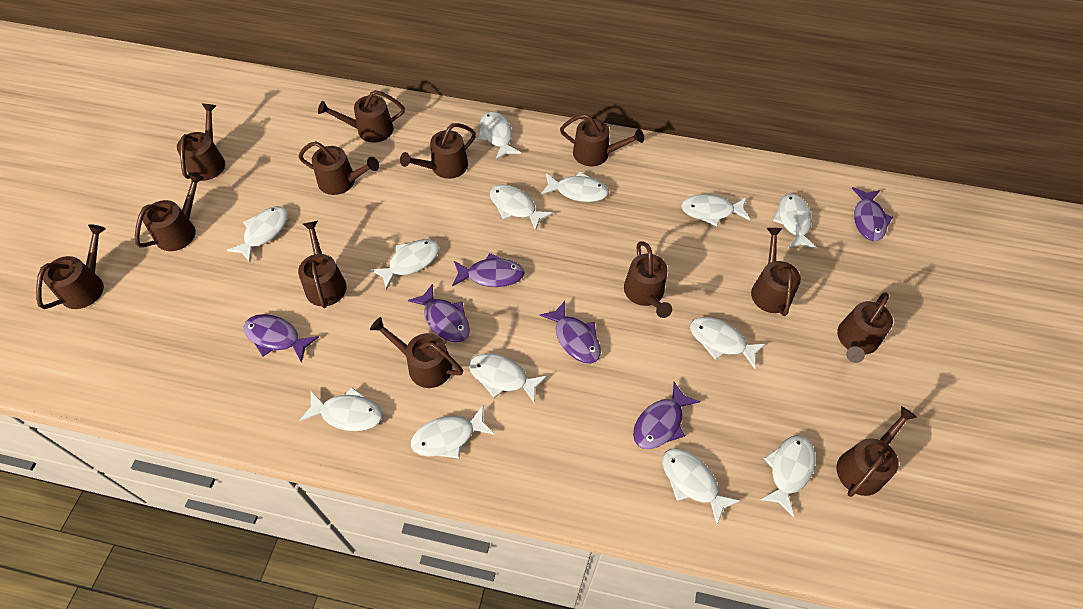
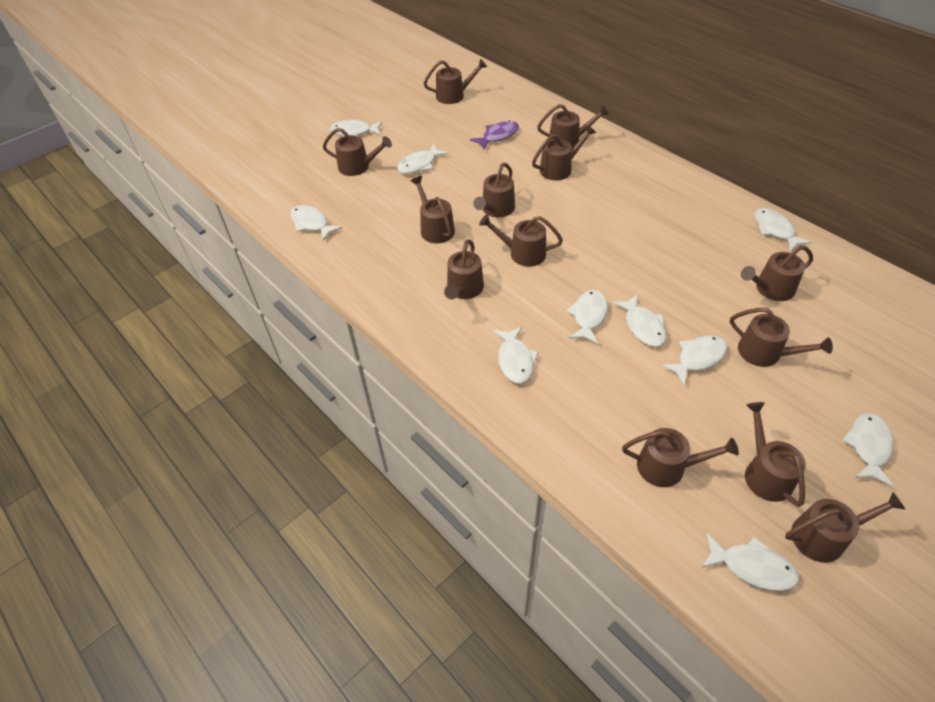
purple fish: 6 -> 1
white fish: 13 -> 10

